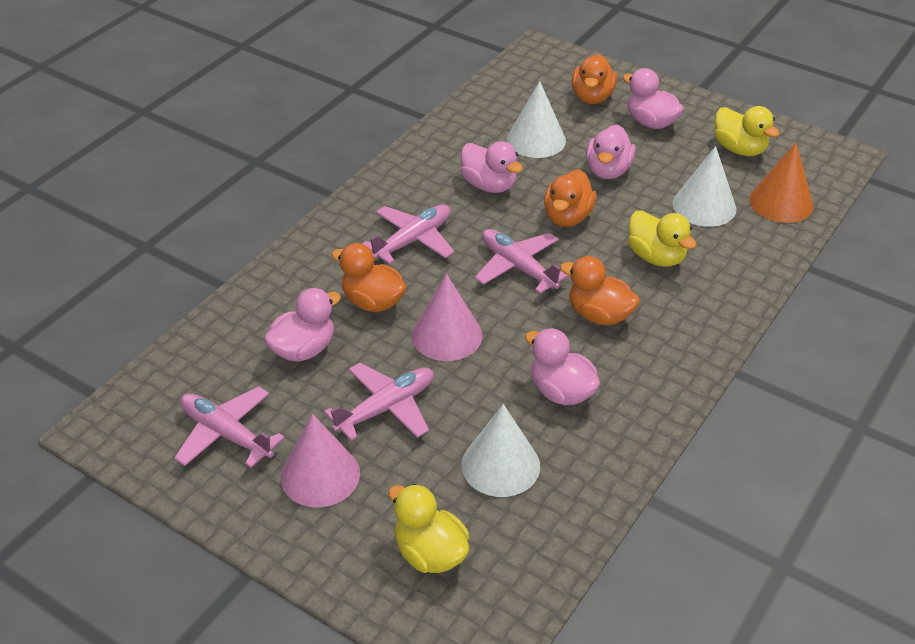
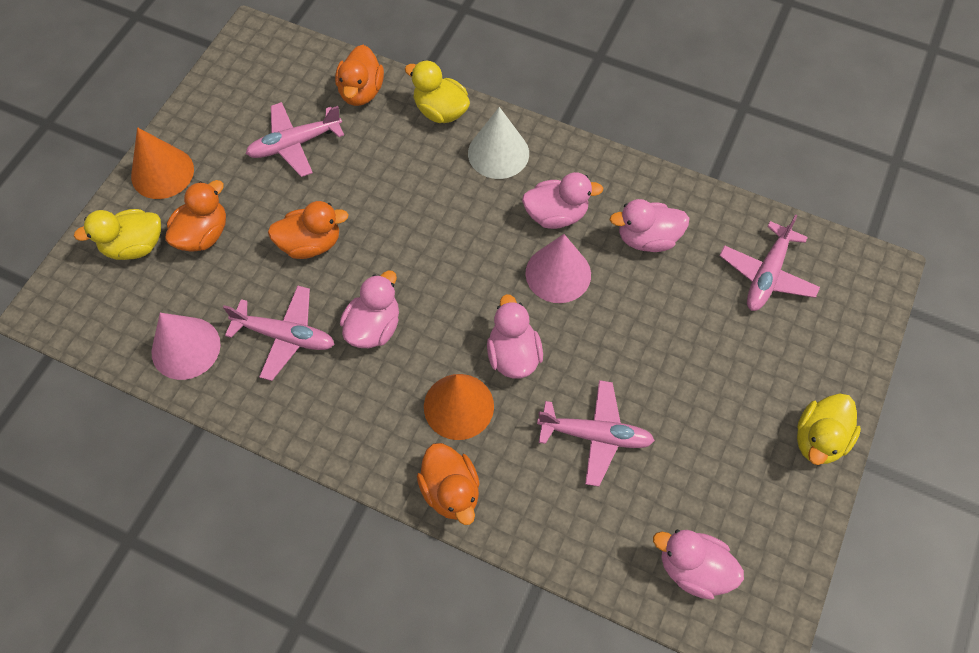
orange cone: 1 -> 2
white cone: 3 -> 1

